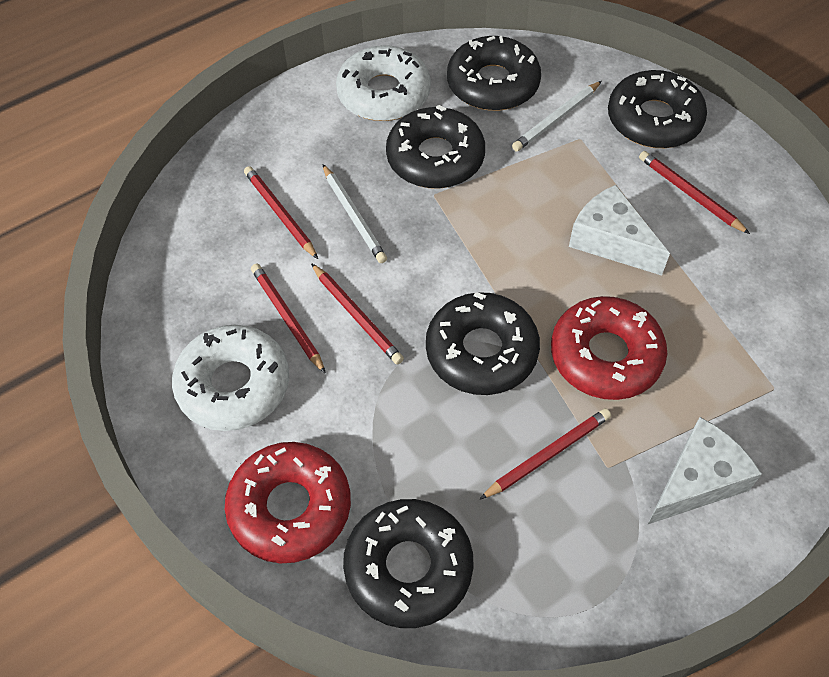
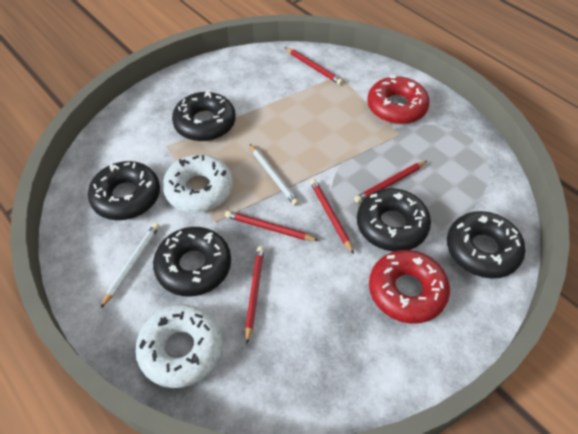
white cheese: 2 -> 0

